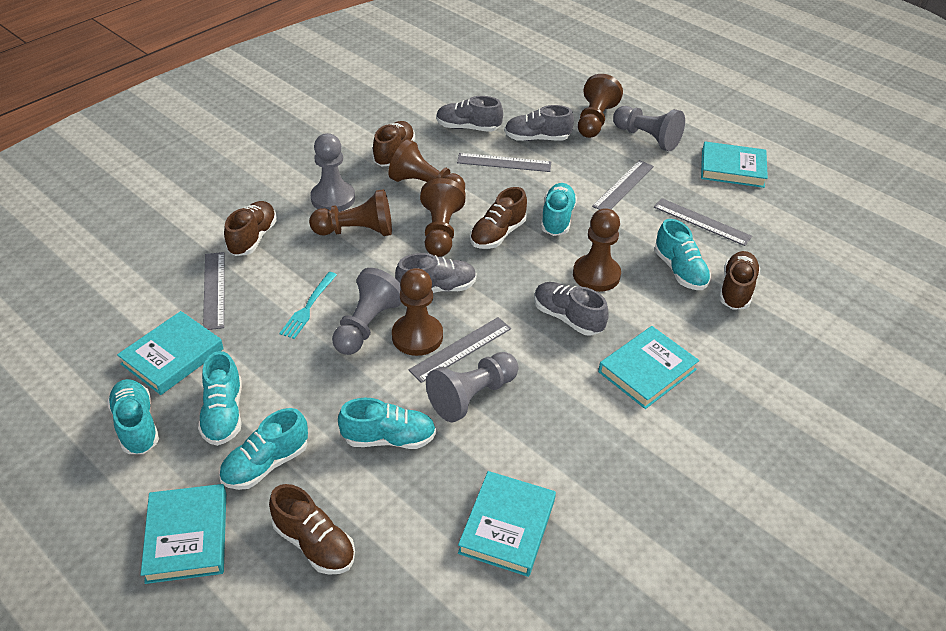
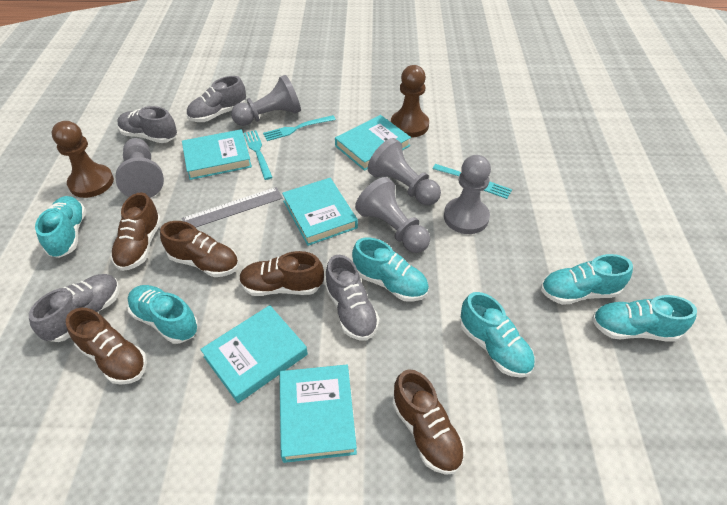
brown pawn: 6 -> 2
grey pawn: 4 -> 5
grey ruler: 5 -> 1
turquoise fork: 1 -> 3

